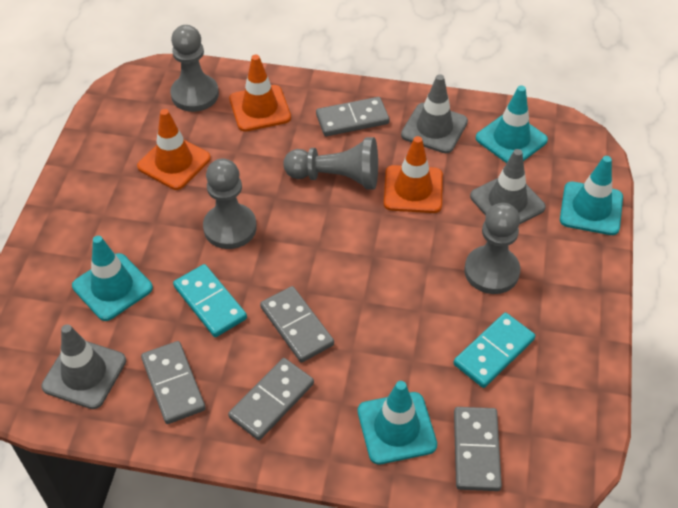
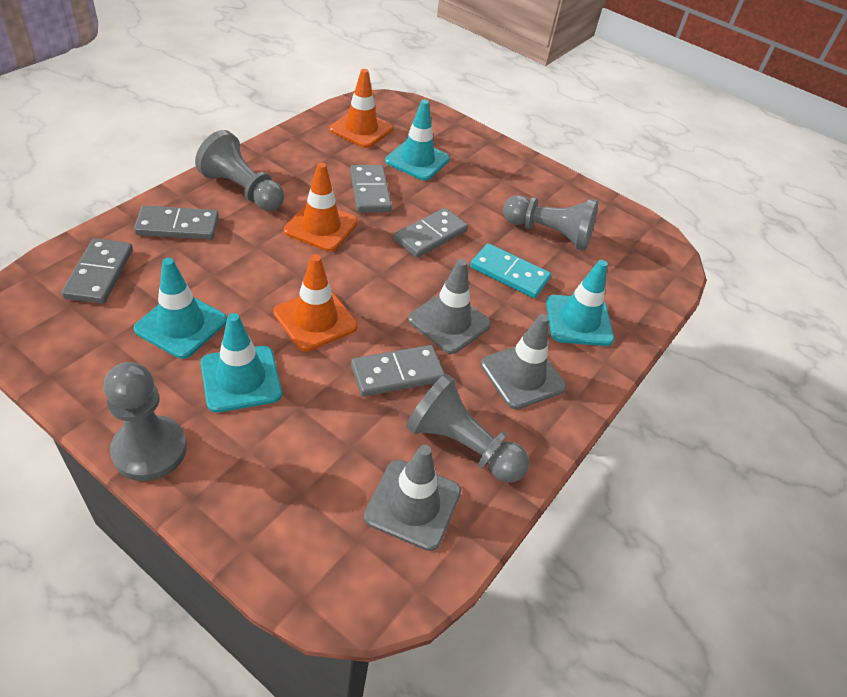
turquoise domino: 2 -> 1

